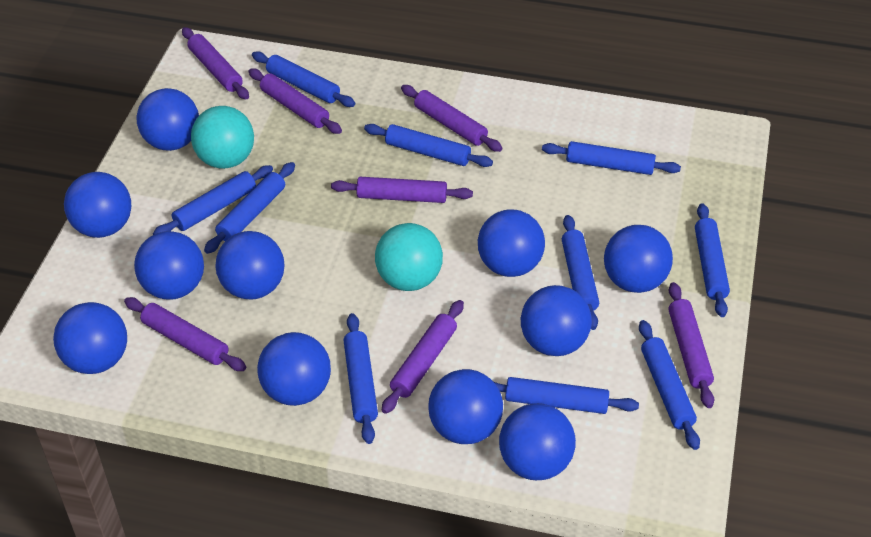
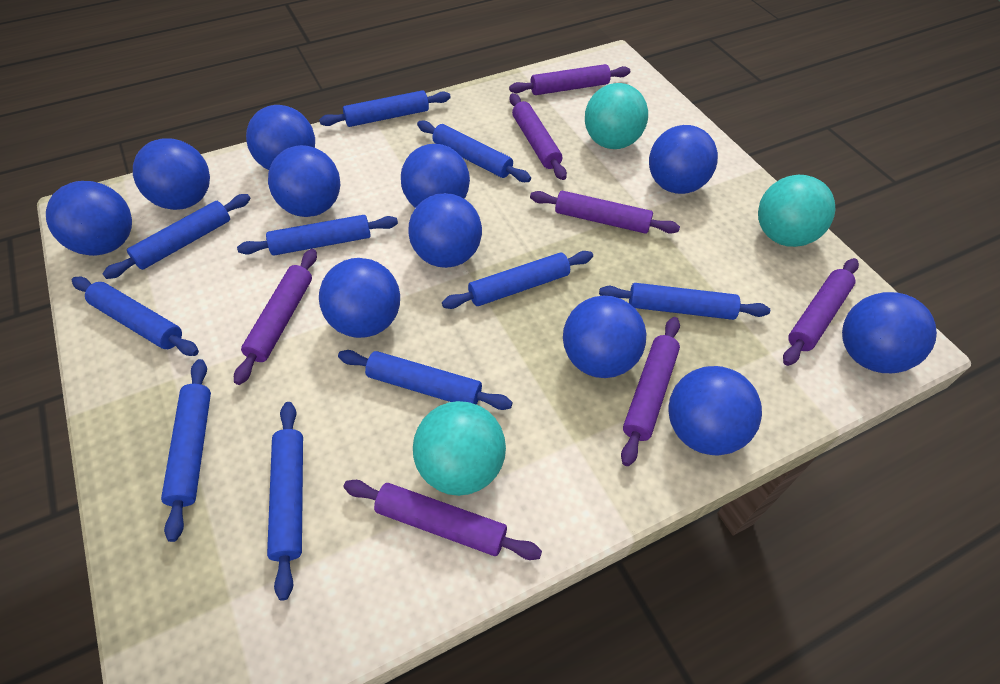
turquoise ball: 2 -> 3

